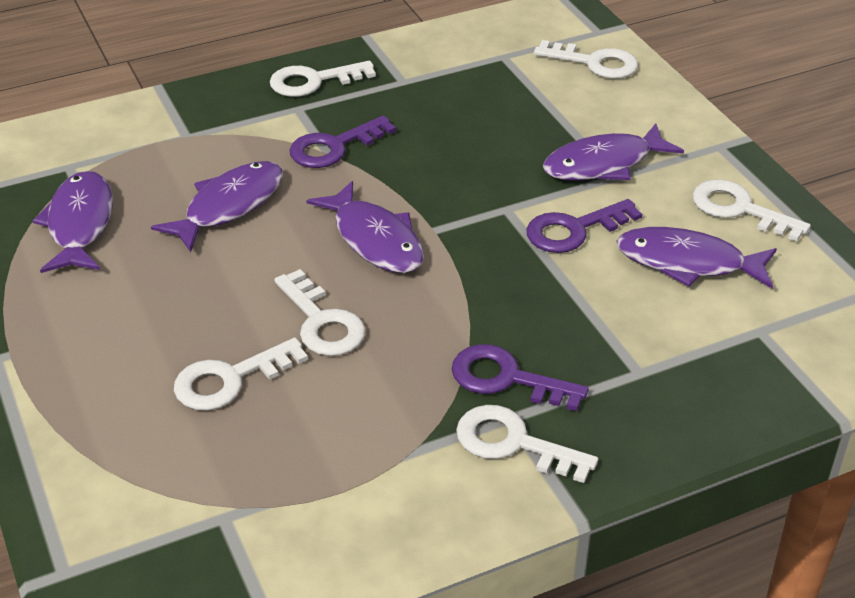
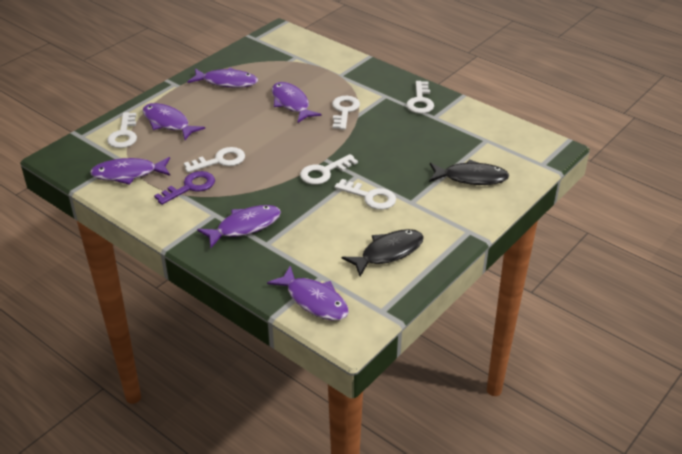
black fish: 0 -> 2
purple fish: 5 -> 6
purple key: 3 -> 1

